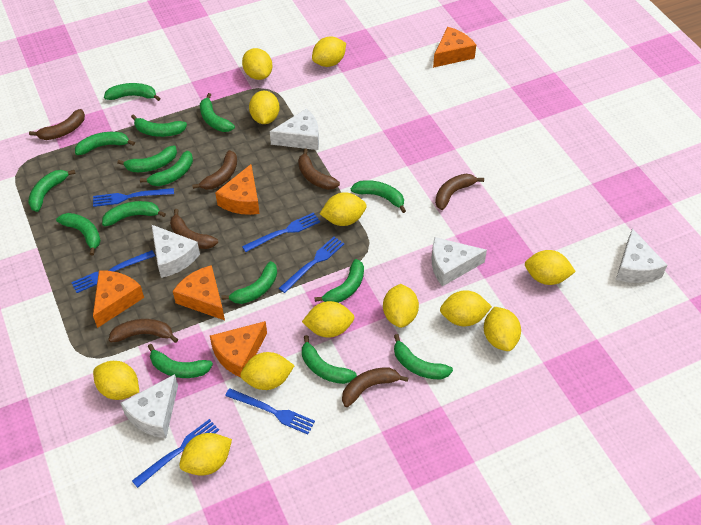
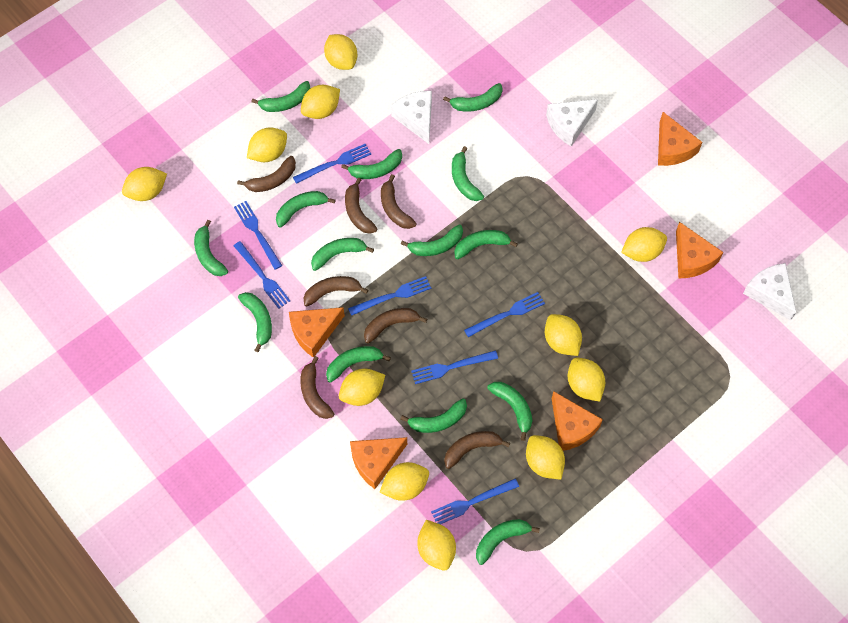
blue fork: 6 -> 7
green banana: 15 -> 14
white cheese: 5 -> 3
yellow lemon: 12 -> 11

